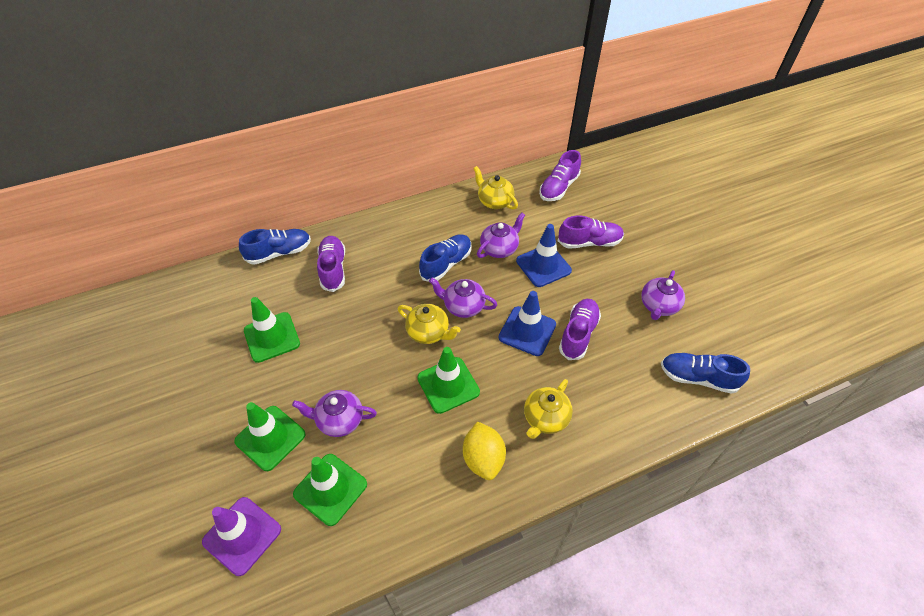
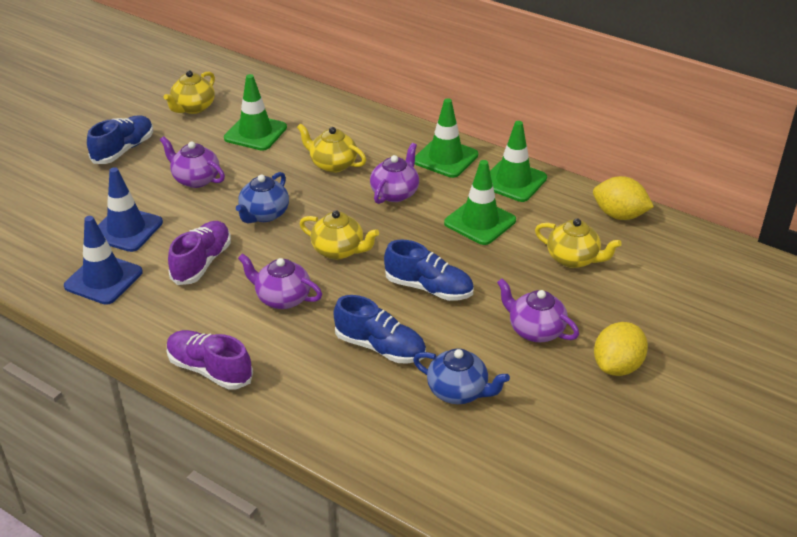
blue teapot: 0 -> 2
purple shoe: 4 -> 2
purple traffic cone: 1 -> 0
yellow lemon: 1 -> 2
yellow teapot: 3 -> 4

